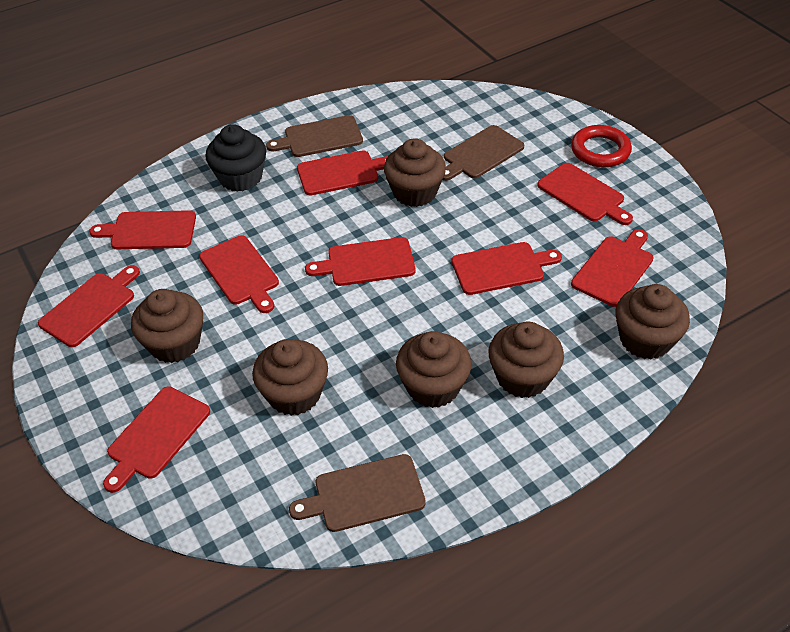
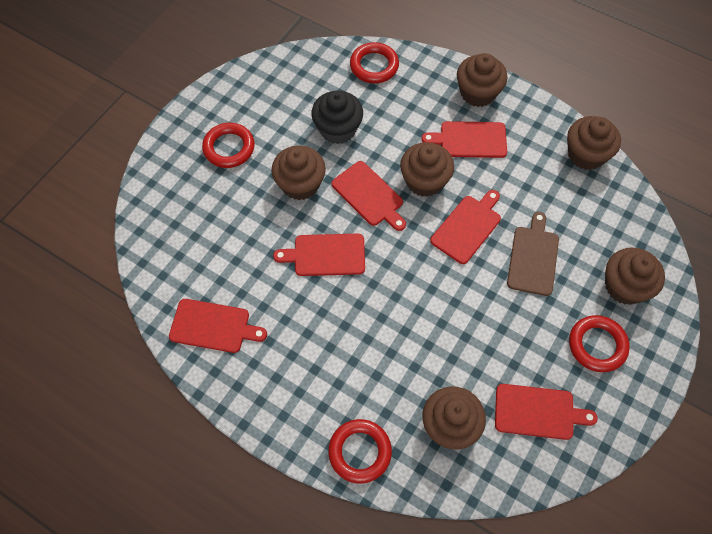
brown cutting board: 3 -> 1
red cutting board: 9 -> 6
red ring: 1 -> 4

